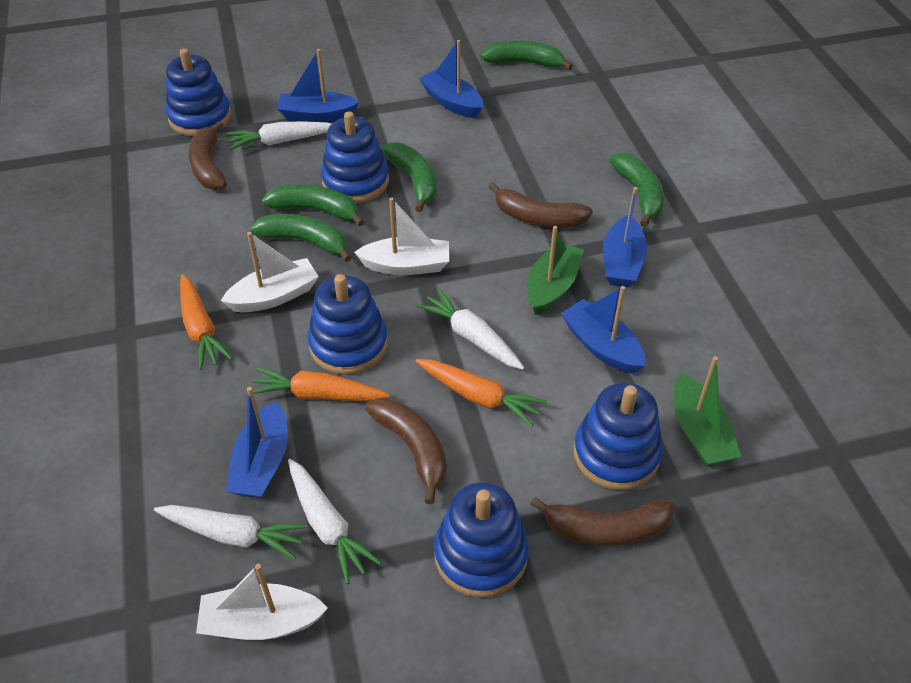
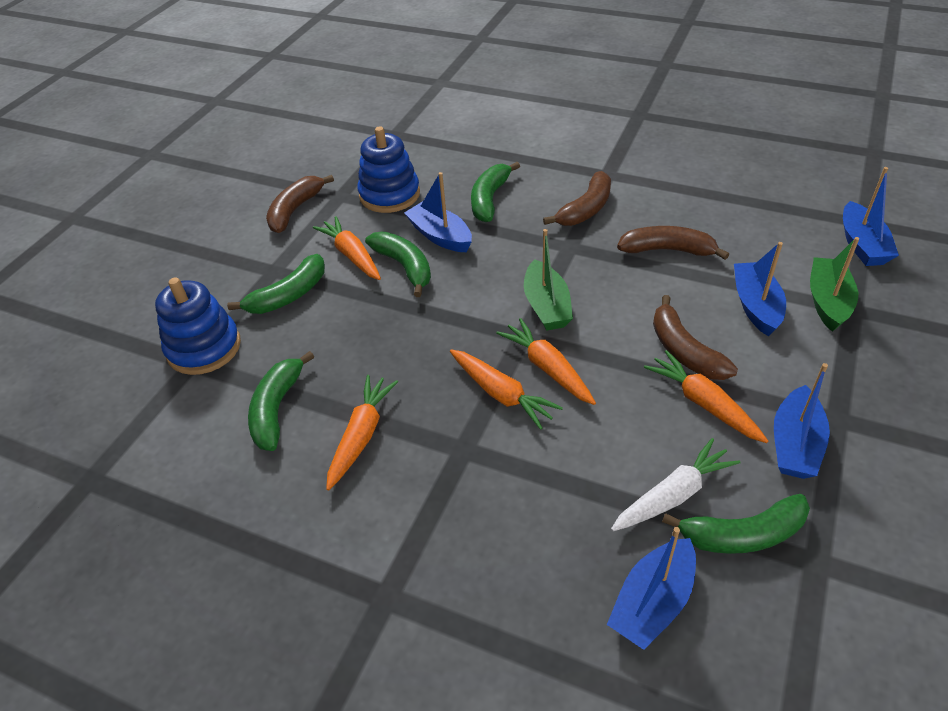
blue stacking toy: 5 -> 2
orange carrot: 3 -> 5
white boat: 3 -> 0
white carrot: 4 -> 1

